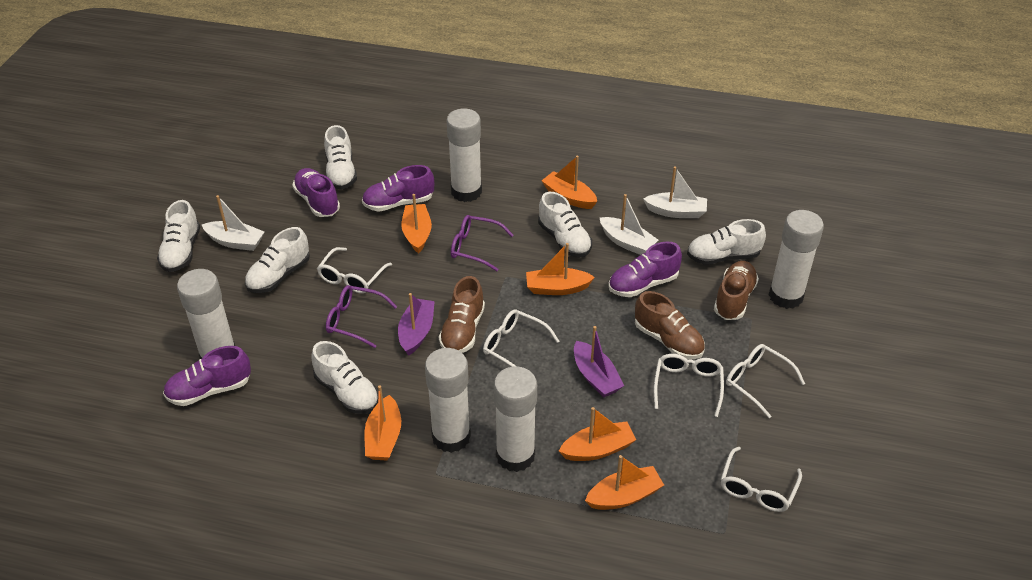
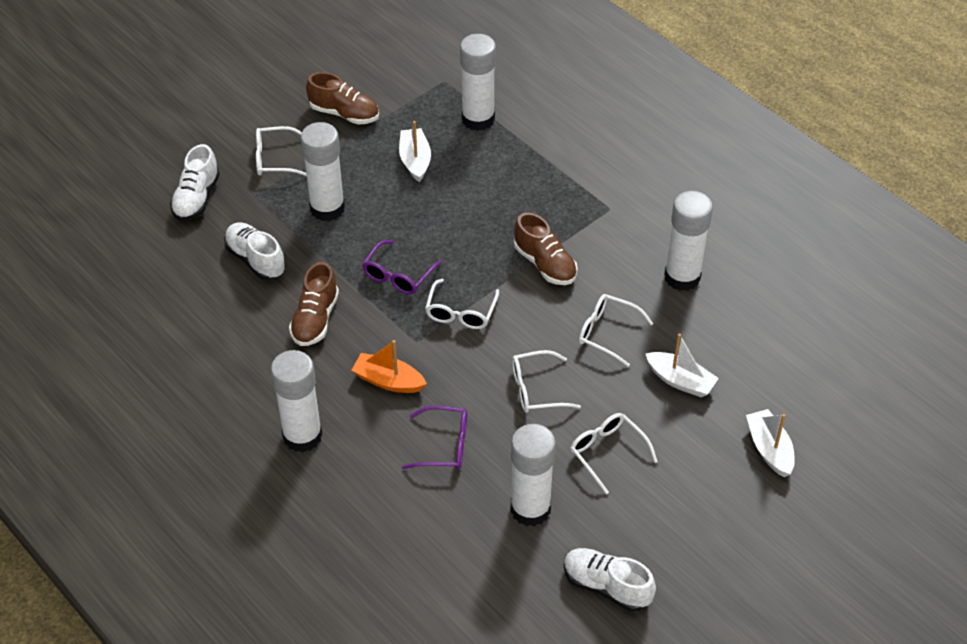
orange boat: 6 -> 1
purple boat: 2 -> 0
purple shoe: 4 -> 0
white shoe: 6 -> 3

